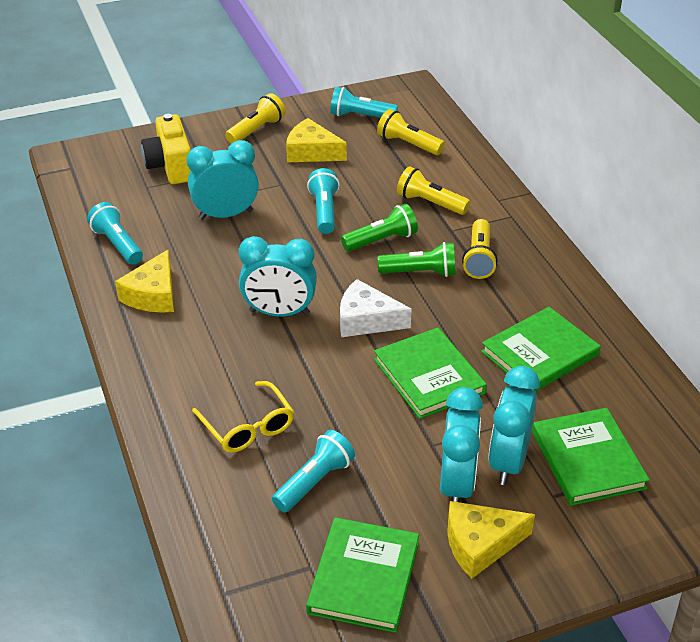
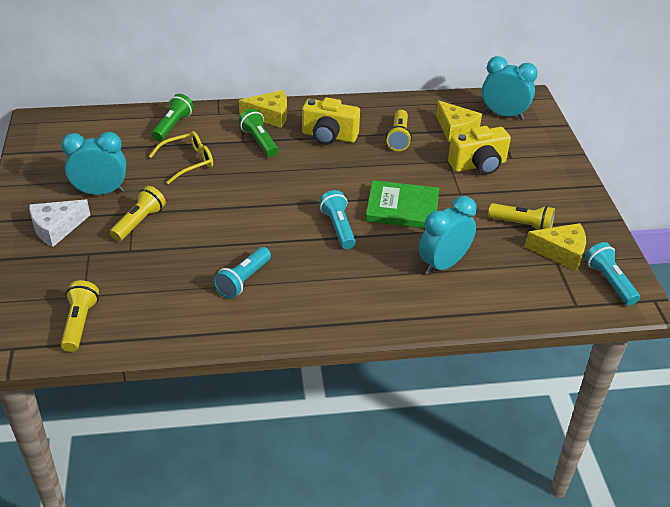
green book: 4 -> 1
turquoise clock: 4 -> 3
turquoise flashlight: 4 -> 3
yellow camera: 1 -> 2

